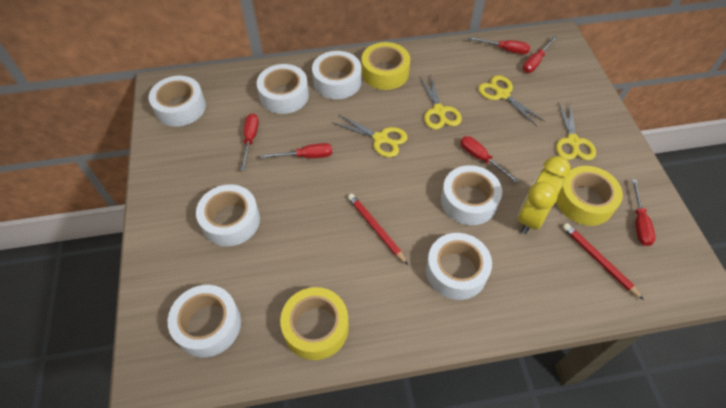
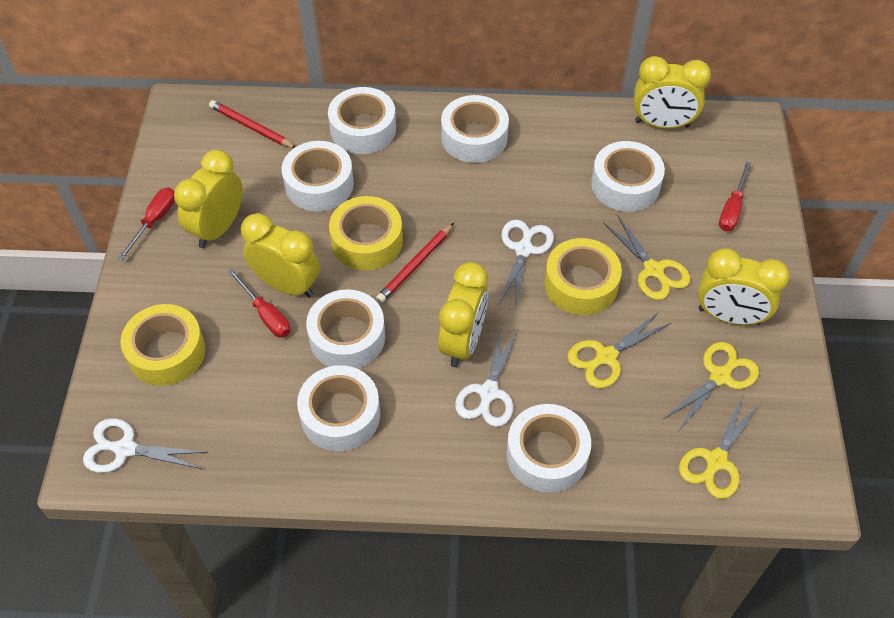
red screwdriver: 6 -> 3
white scissors: 0 -> 3
yellow clock: 1 -> 5

